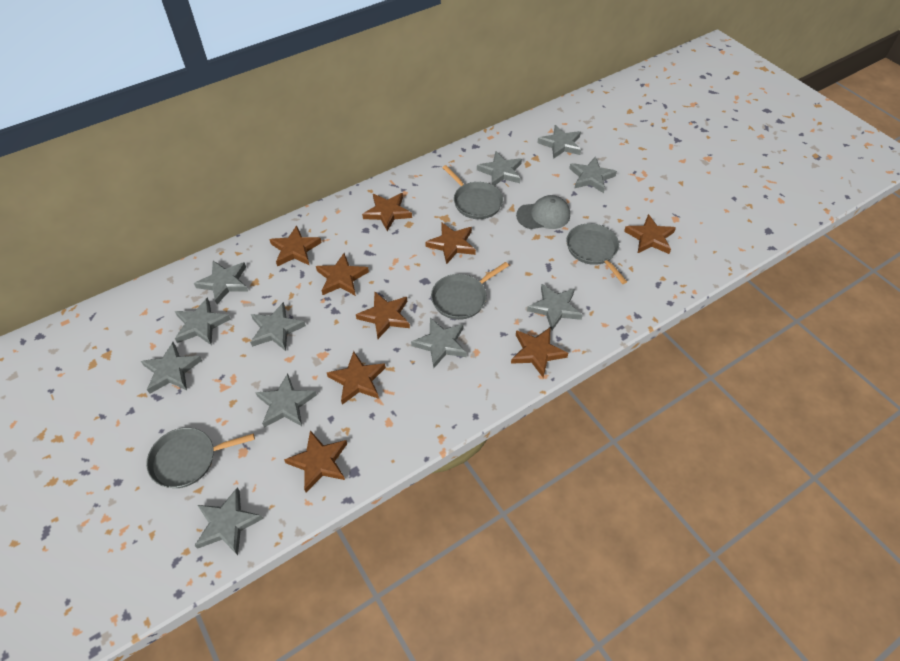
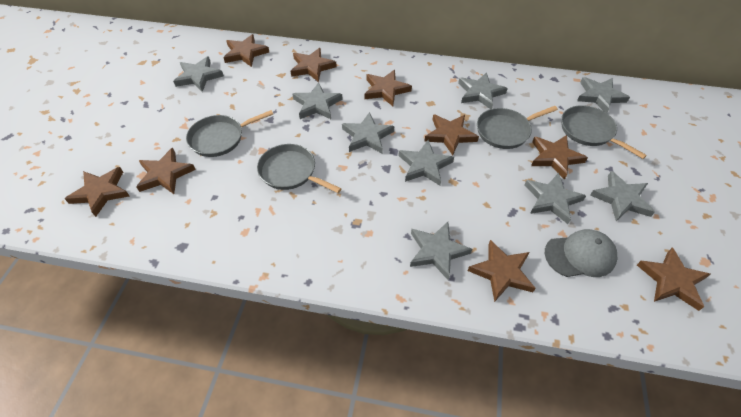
grey star: 11 -> 9

